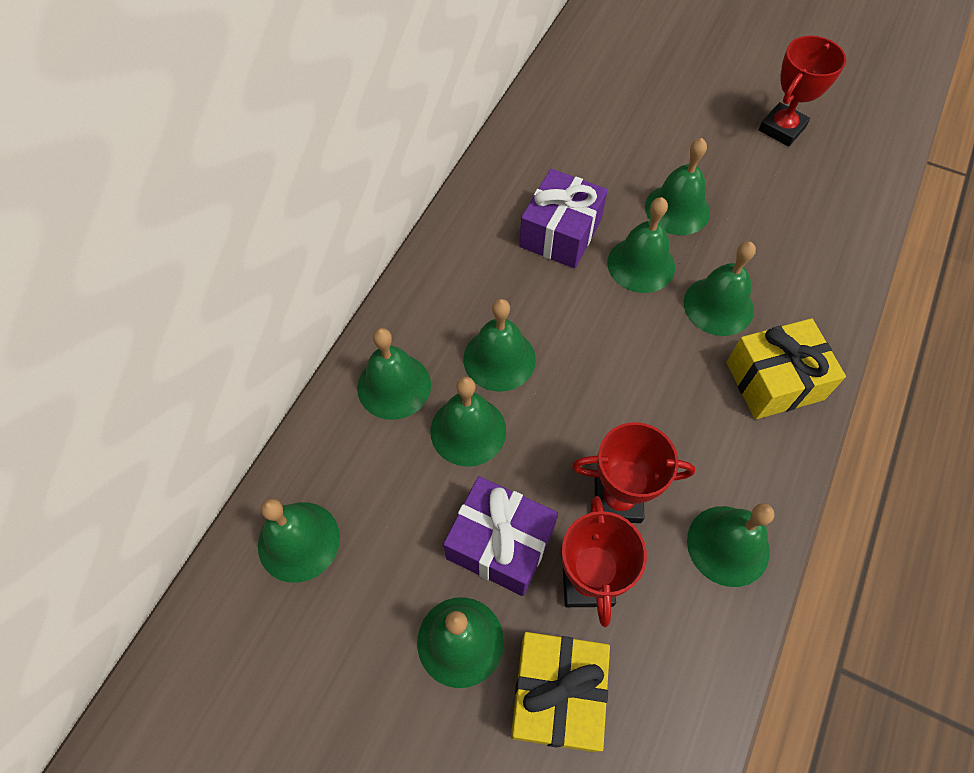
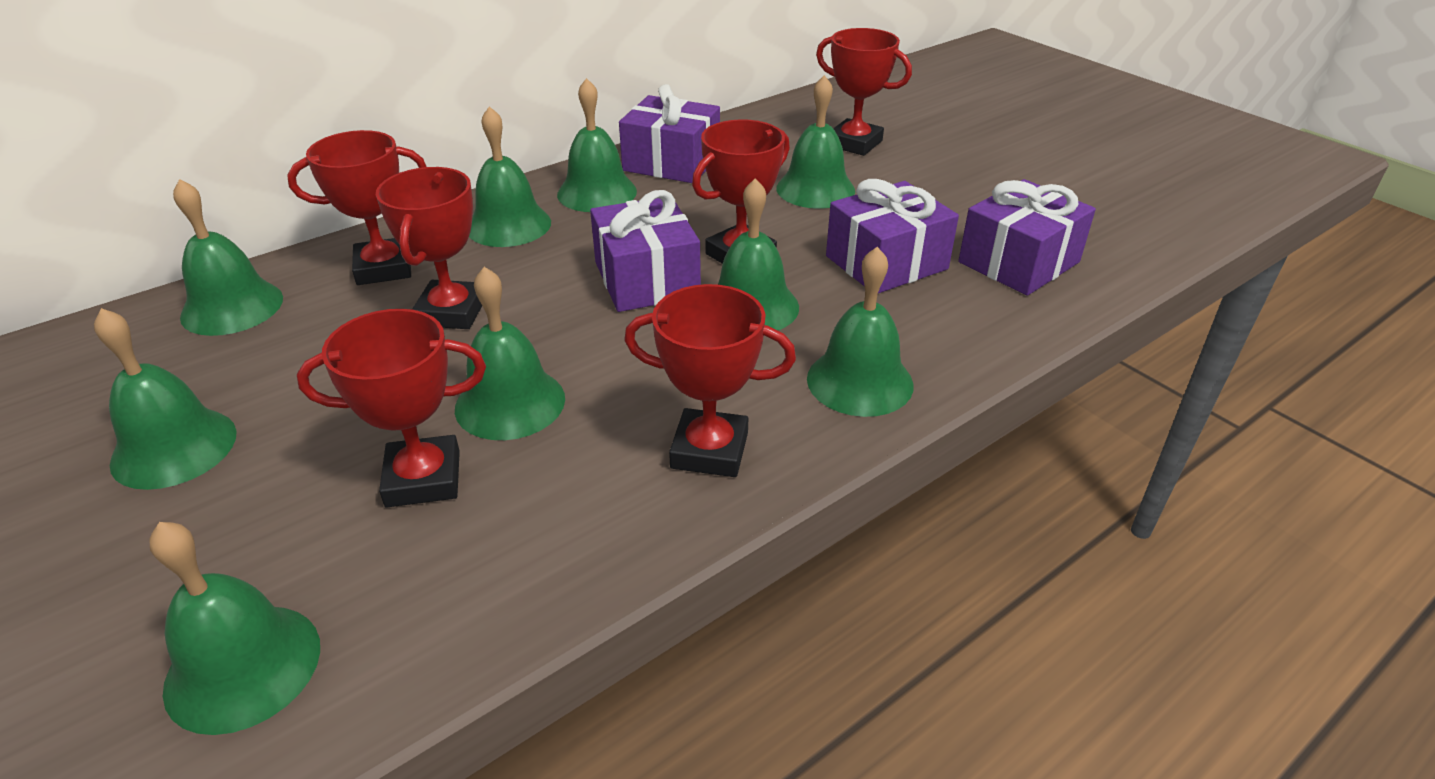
purple gift: 2 -> 4
red trophy: 3 -> 6
yellow gift: 2 -> 0

